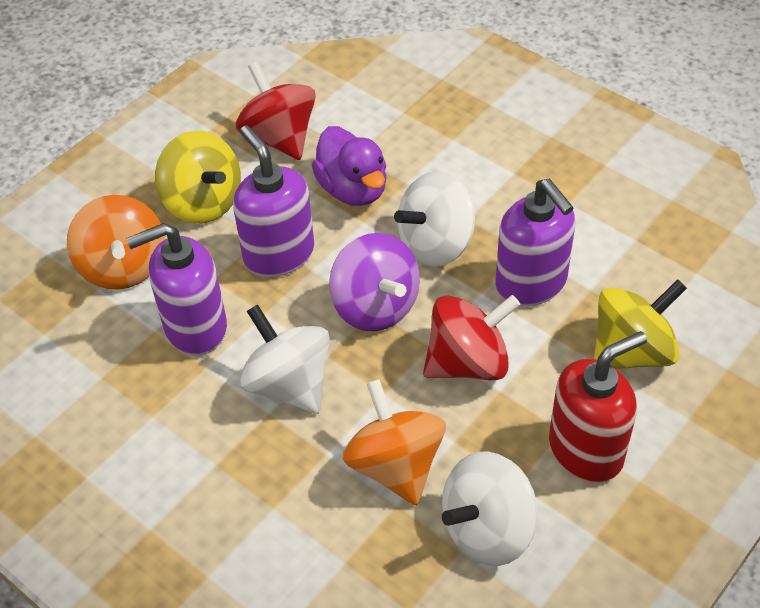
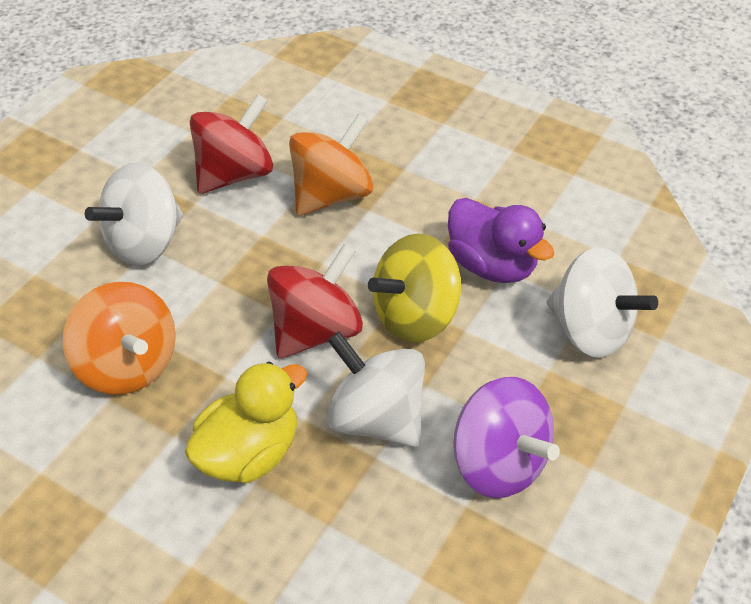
purple soap dispenser: 3 -> 0
red soap dispenser: 1 -> 0
yellow duck: 0 -> 1
yellow spinning top: 2 -> 1

